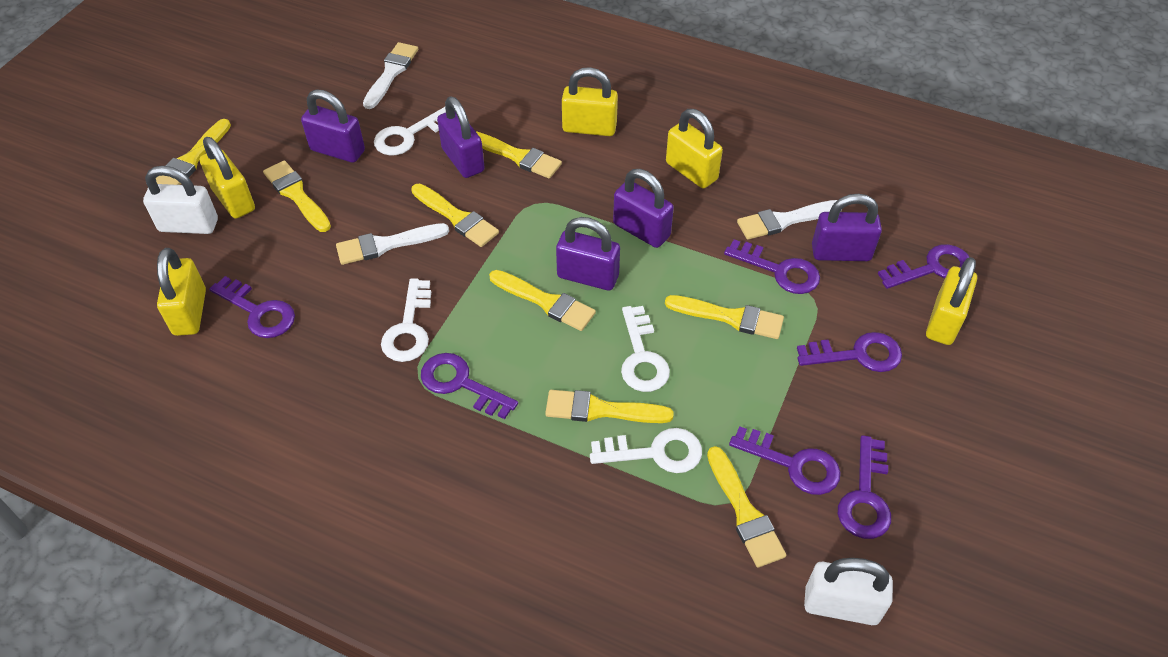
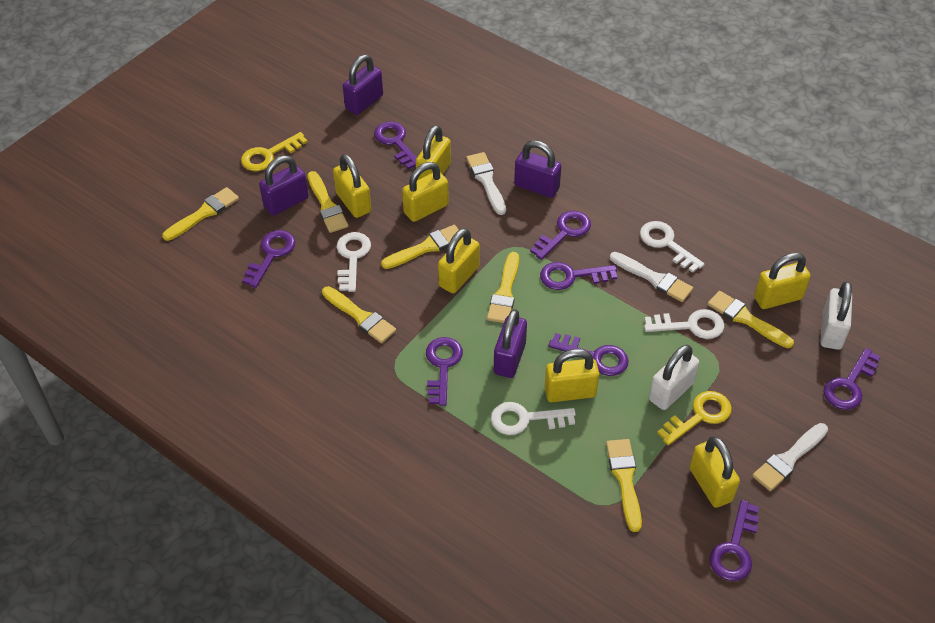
purple key: 7 -> 8
purple padlock: 5 -> 4
yellow brush: 8 -> 7
yellow key: 0 -> 2
yellow padlock: 5 -> 7

